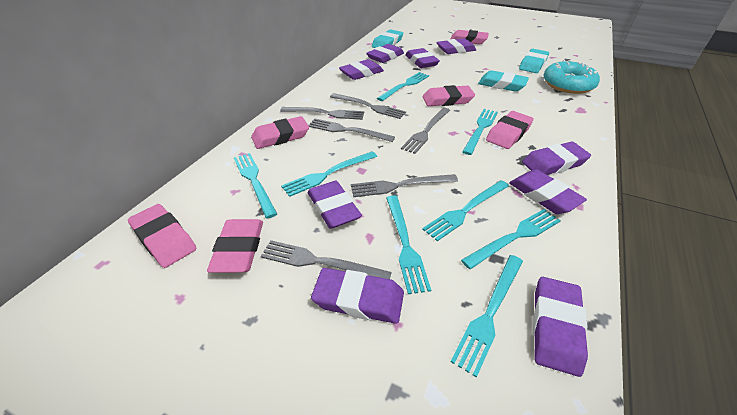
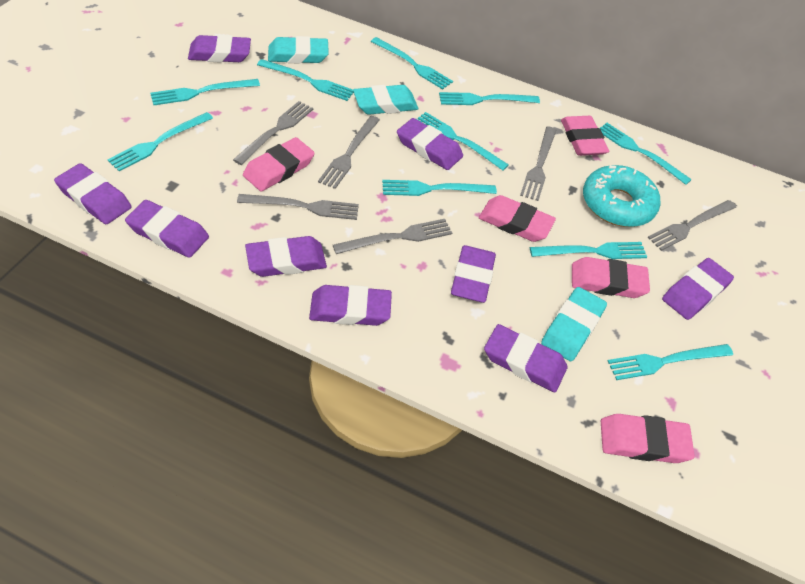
pink eraser: 6 -> 5
turquoise fork: 8 -> 10

